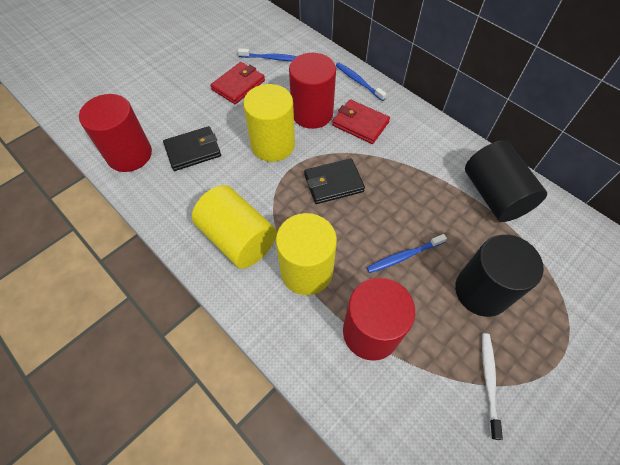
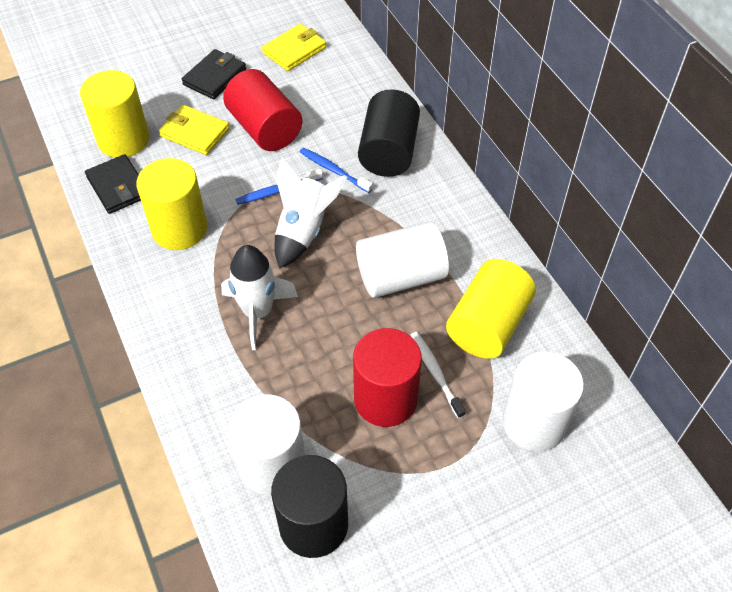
blue toothbrush: 3 -> 2
red cylinder: 3 -> 2
red wallet: 2 -> 0
white cylinder: 0 -> 3
white rocket: 0 -> 2
yellow wallet: 0 -> 2

